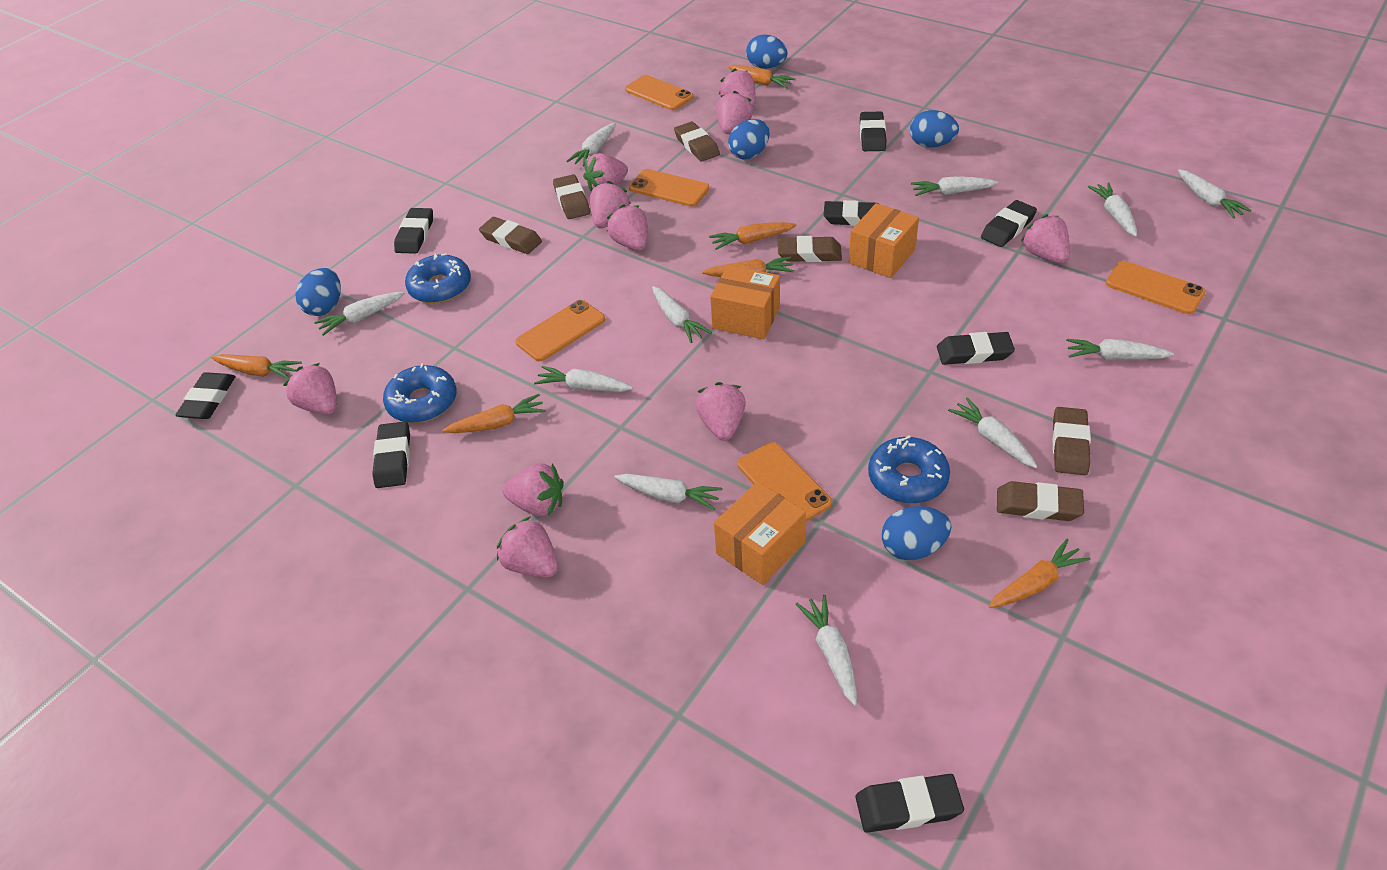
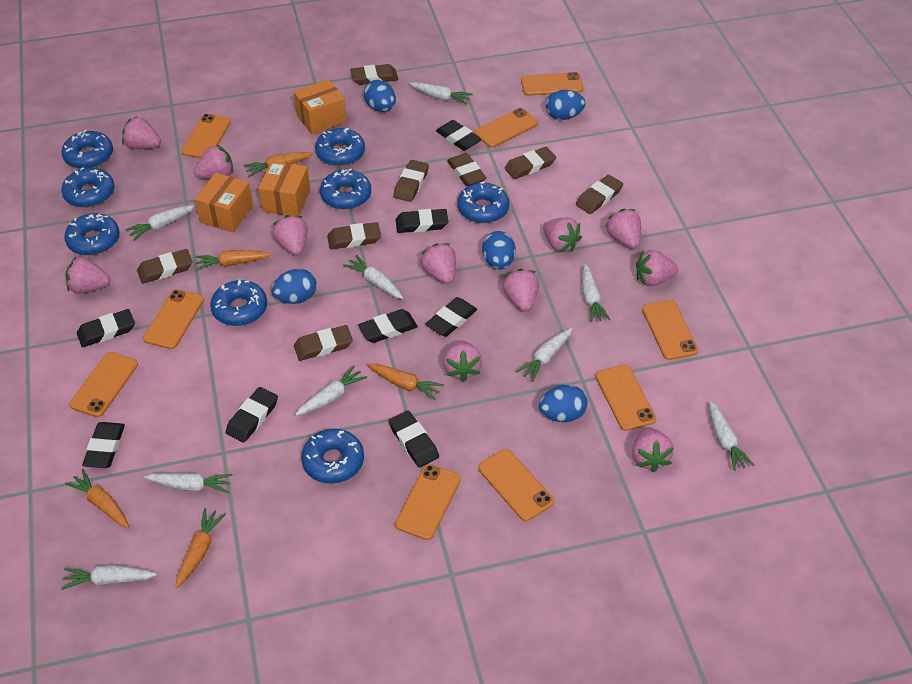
blue donut: 3 -> 8
brown eraser: 6 -> 8
orange carrot: 6 -> 5
orange phone: 5 -> 9
pink strawberry: 10 -> 11
white carrot: 11 -> 9

